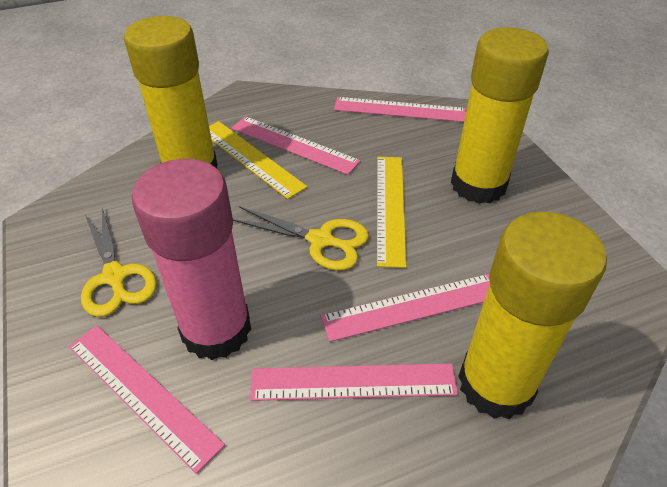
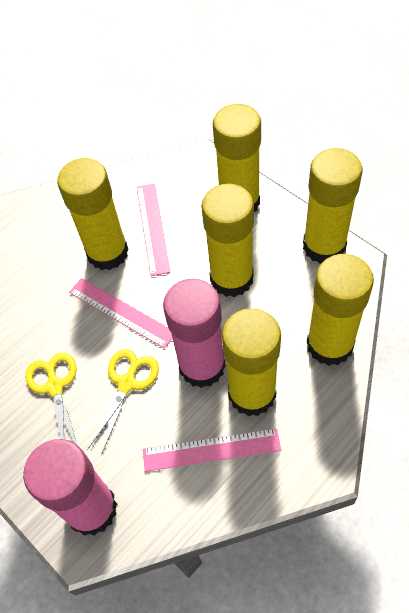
pink glue stick: 1 -> 2
pink ruler: 5 -> 3
yellow glue stick: 3 -> 6
yellow ruler: 2 -> 0

